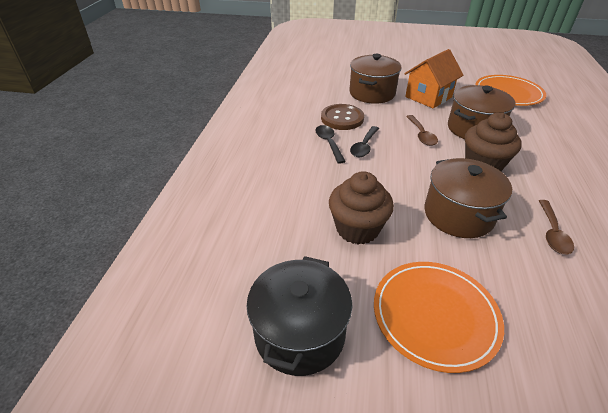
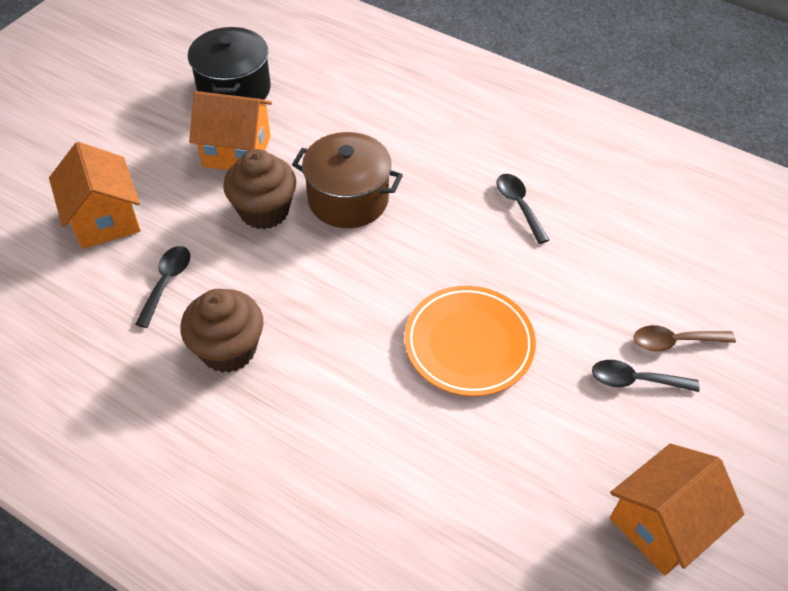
black spoon: 2 -> 3
brown button: 1 -> 0
brown pot: 3 -> 1
brown spoon: 2 -> 1
orange house: 1 -> 3
orange plate: 2 -> 1

